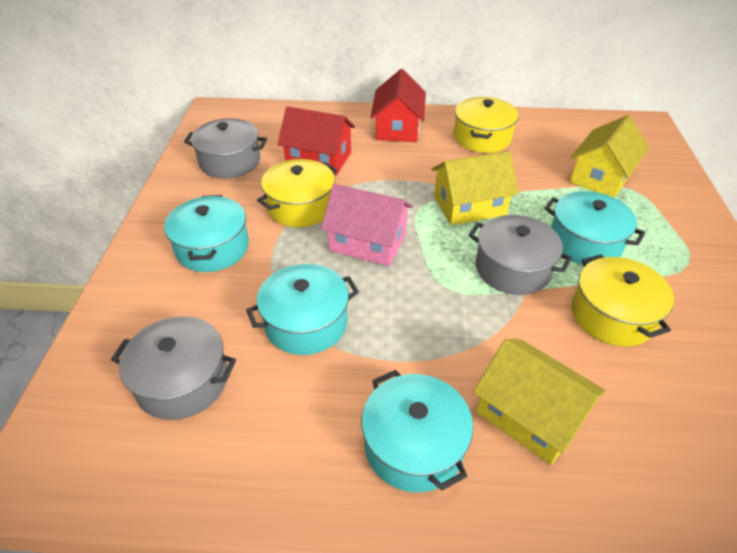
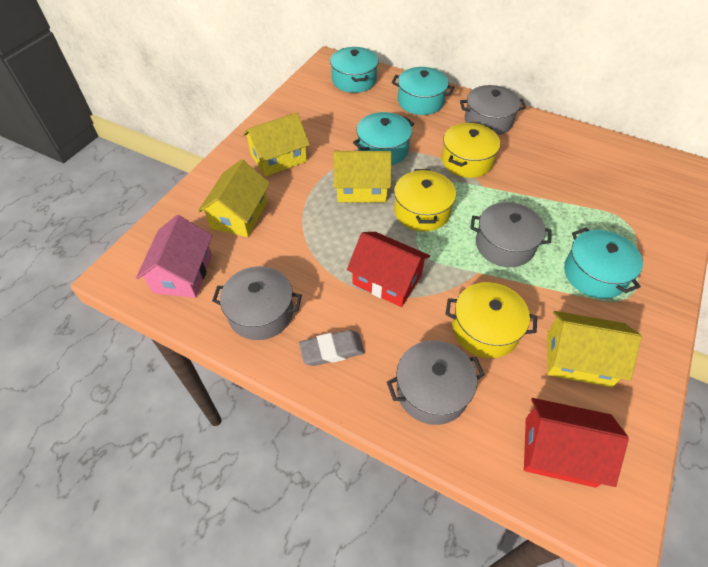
grey eraser: 0 -> 1
grey pot: 3 -> 4
yellow house: 3 -> 4

